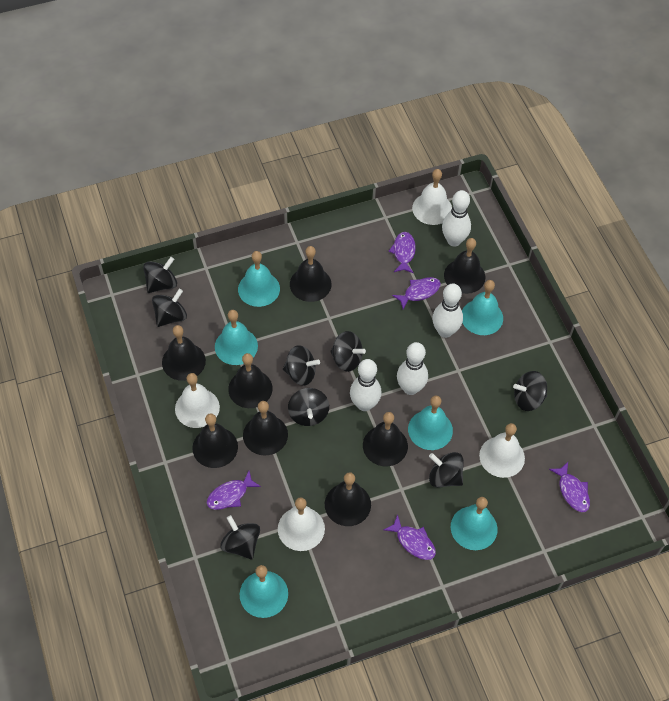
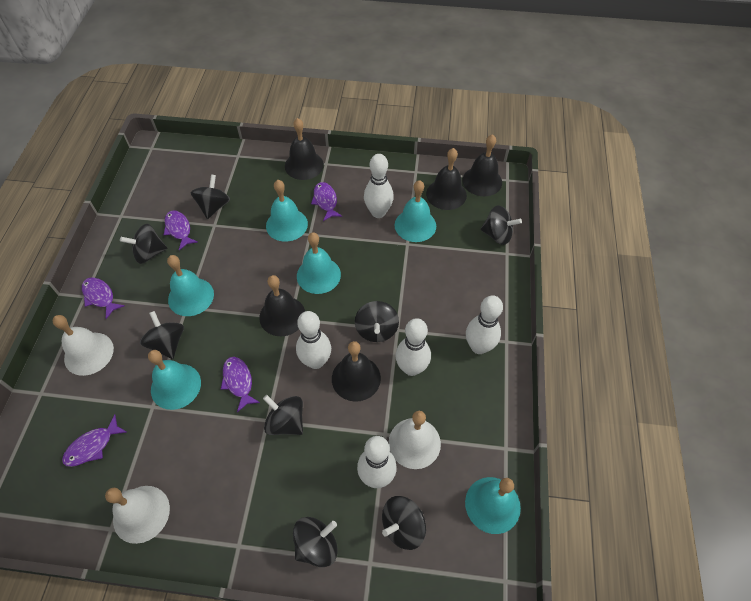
black bell: 8 -> 5
white bell: 4 -> 3
white bowling pin: 4 -> 5

